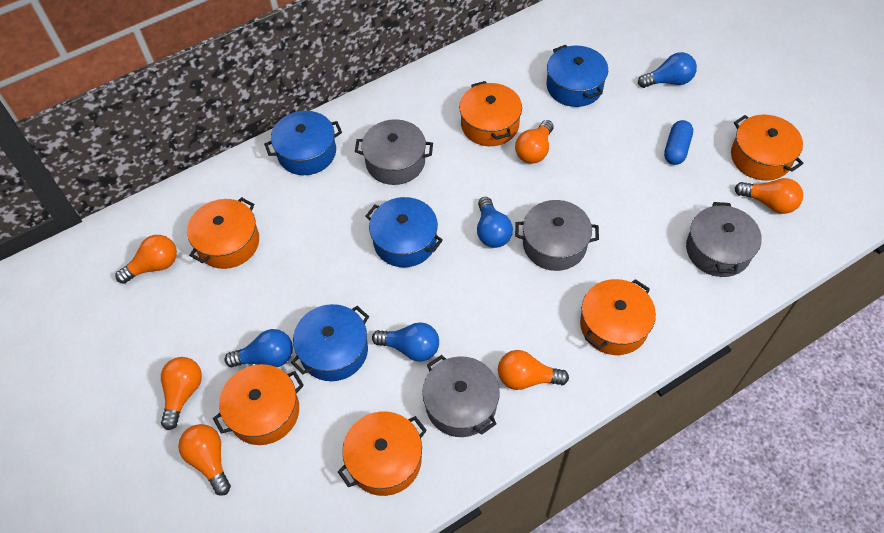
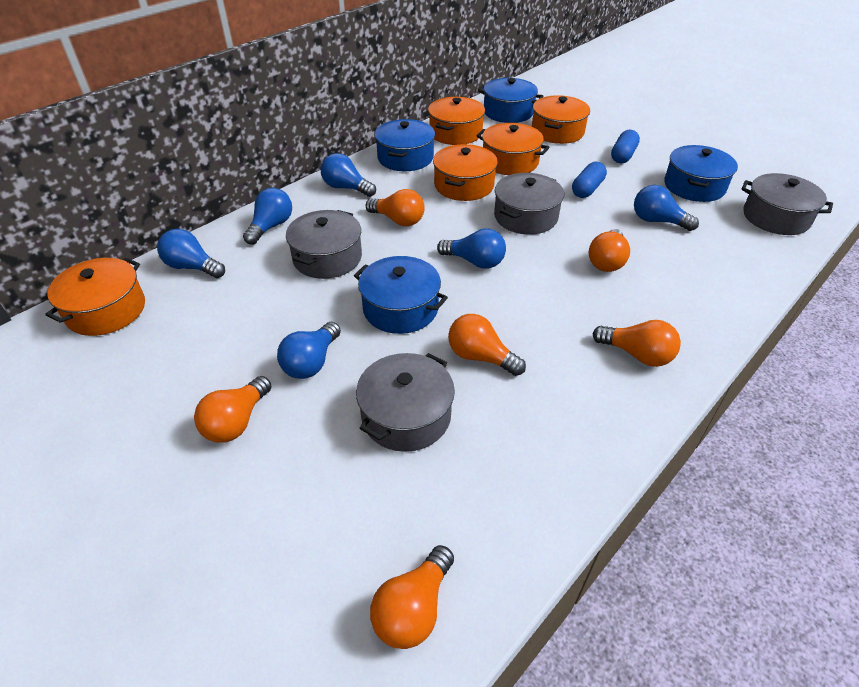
blue capsule: 1 -> 2
blue light bulb: 4 -> 6
orange pot: 6 -> 5

